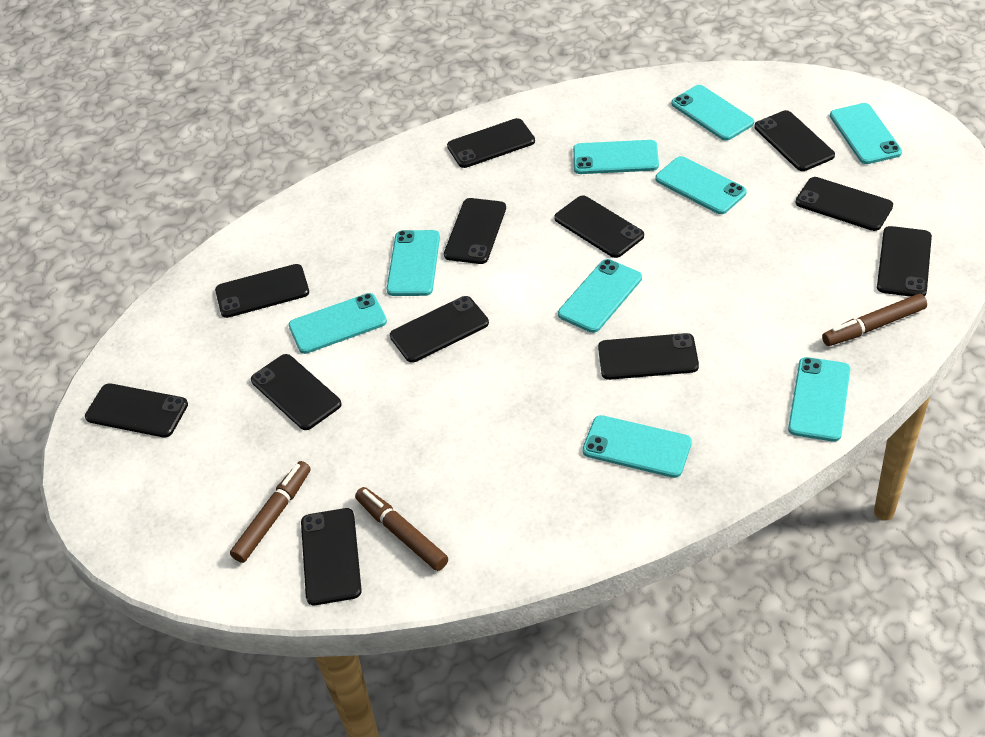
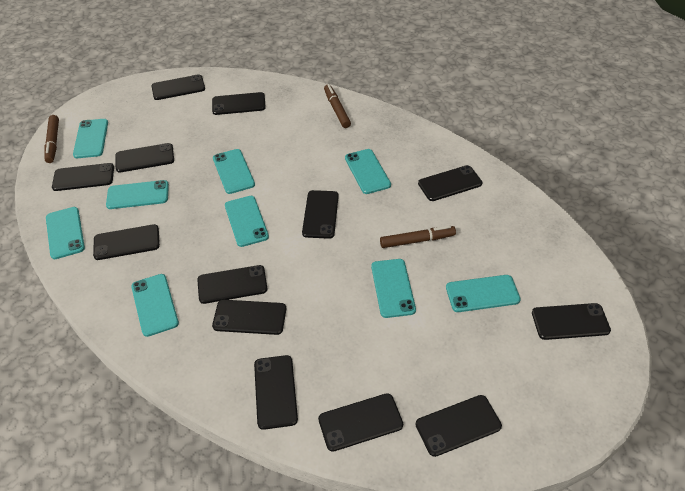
black phone: 12 -> 13

